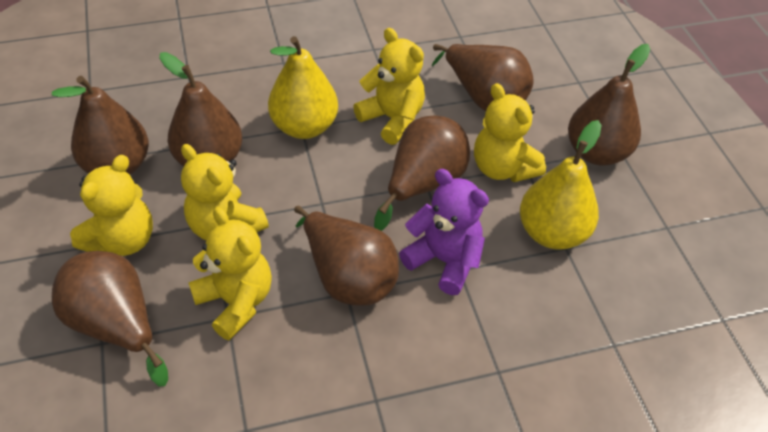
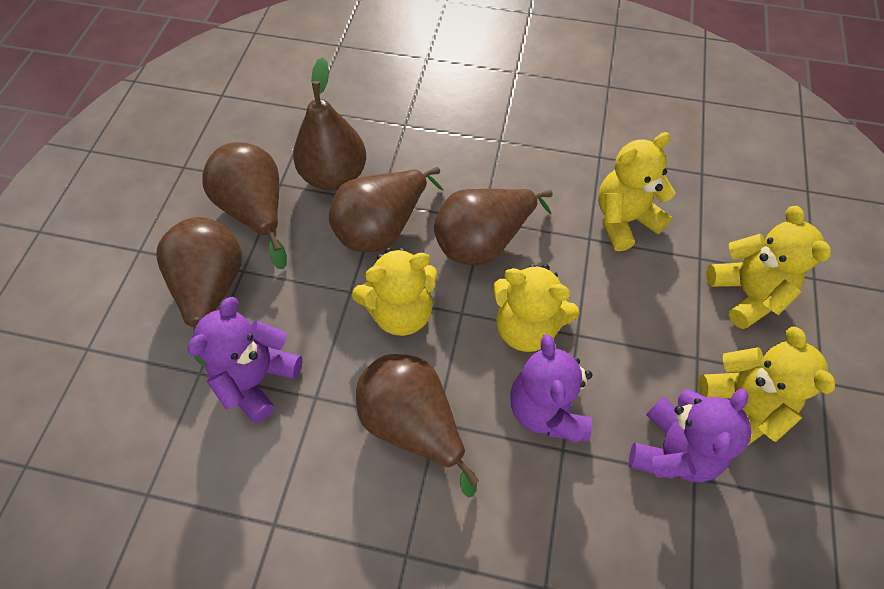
brown pear: 7 -> 6
purple teddy bear: 1 -> 3
yellow pear: 2 -> 0

